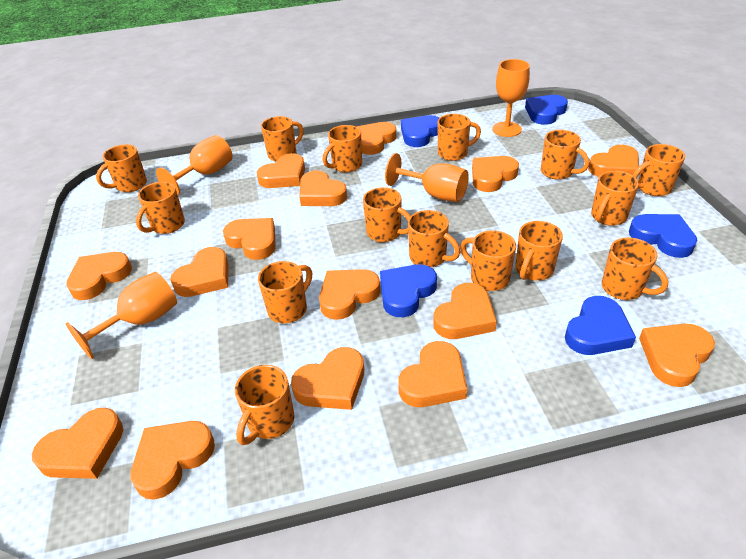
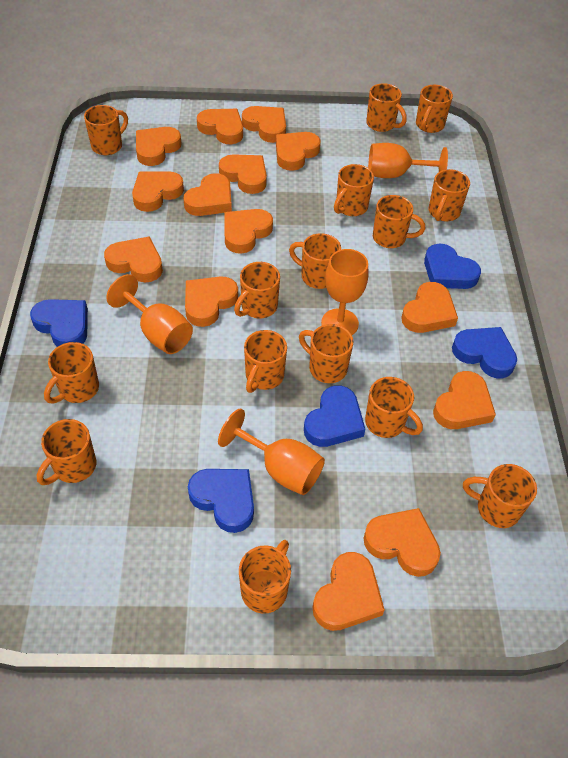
orange heart: 15 -> 14

